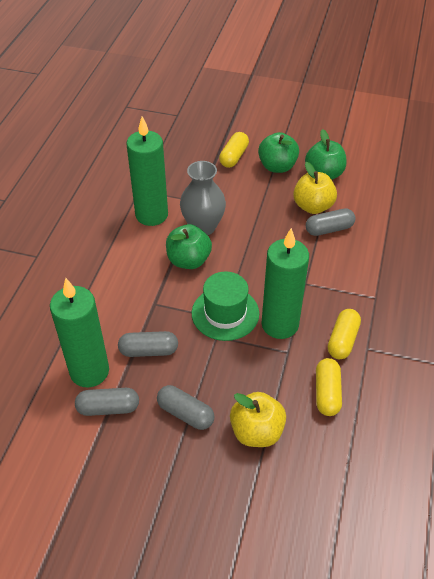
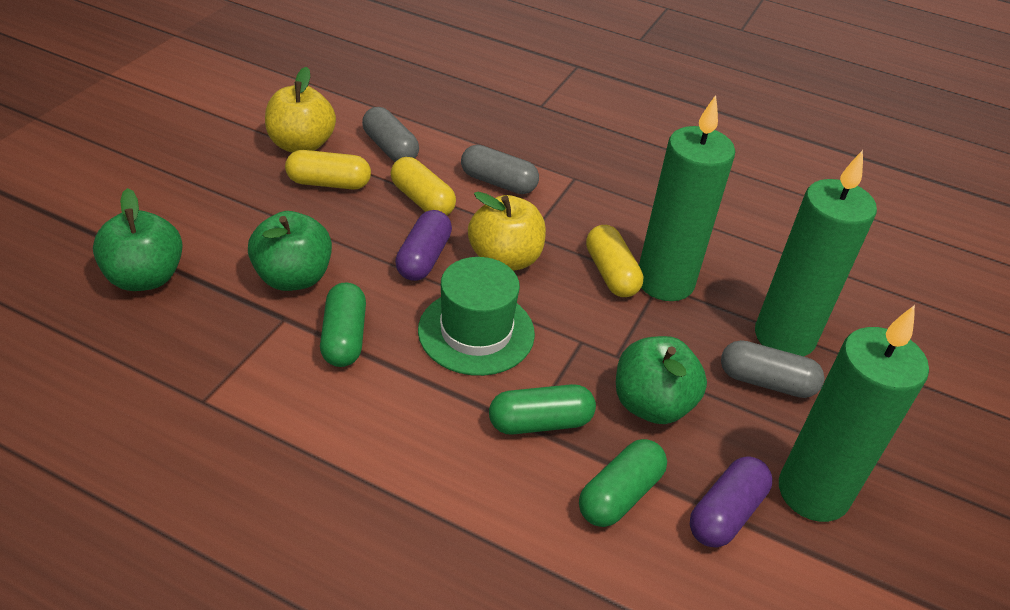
green capsule: 0 -> 3
grey capsule: 4 -> 3
grey vase: 1 -> 0
purple capsule: 0 -> 2

